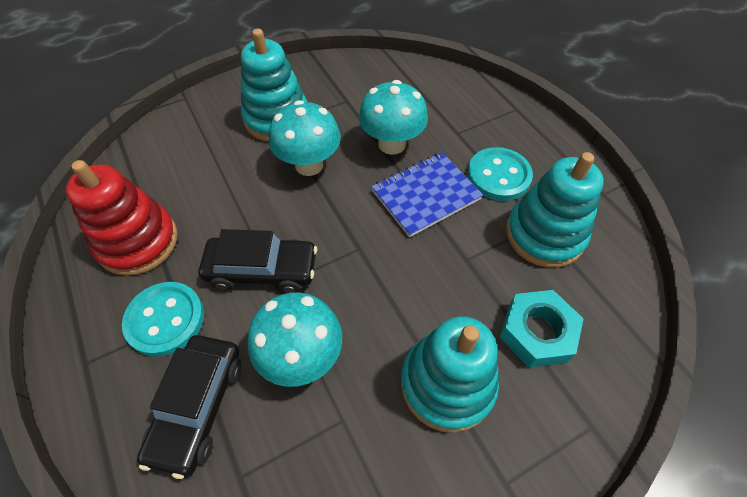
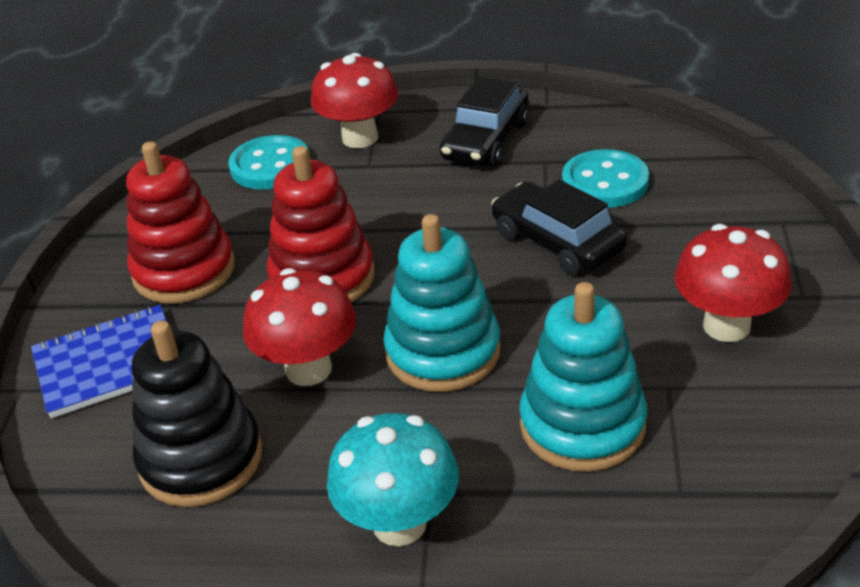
black stacking toy: 0 -> 1
red mushroom: 0 -> 3
red stacking toy: 1 -> 2
turquoise mushroom: 3 -> 1
turquoise nut: 1 -> 0
turquoise stacking toy: 3 -> 2

